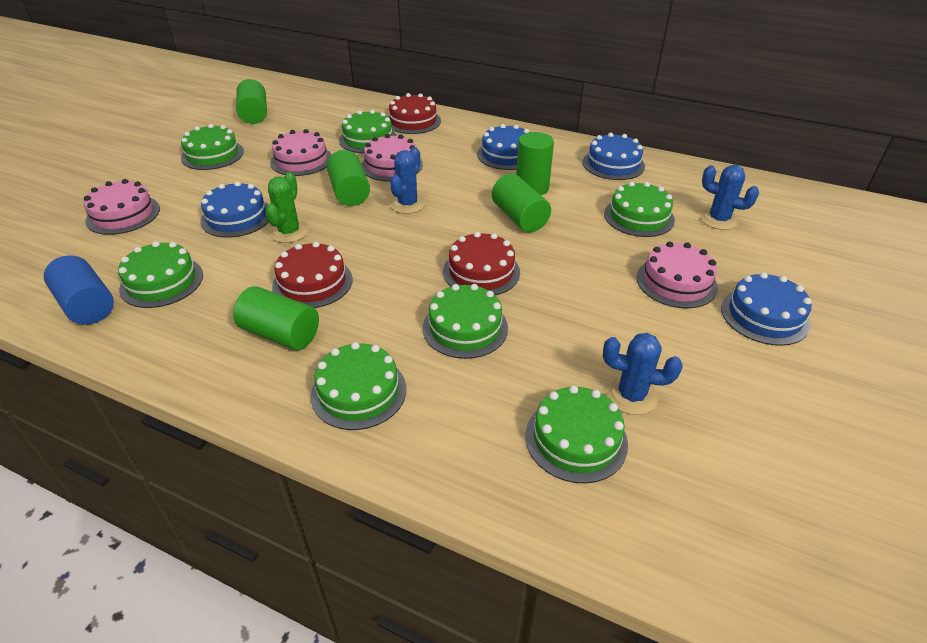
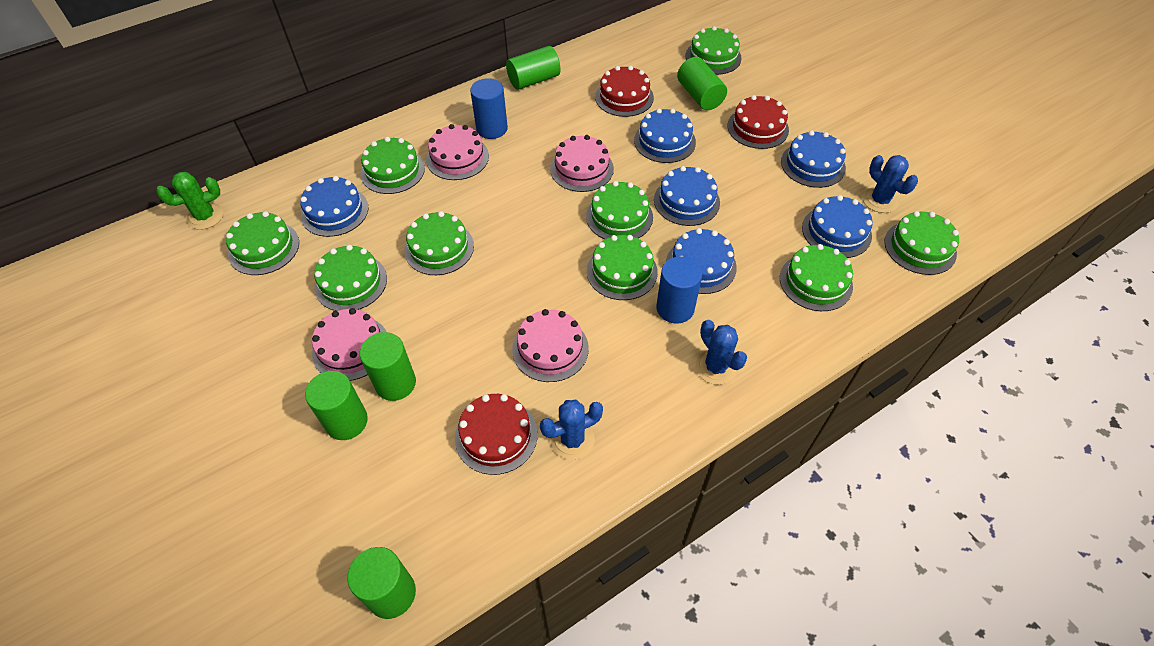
blue cake: 4 -> 6
blue cylinder: 1 -> 2
green cake: 7 -> 9

